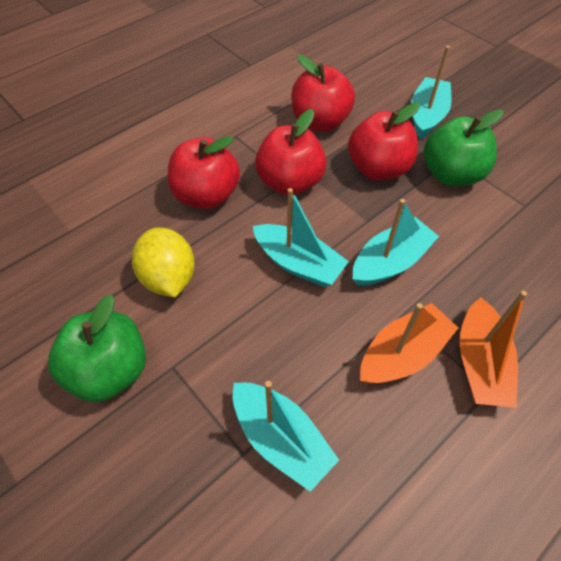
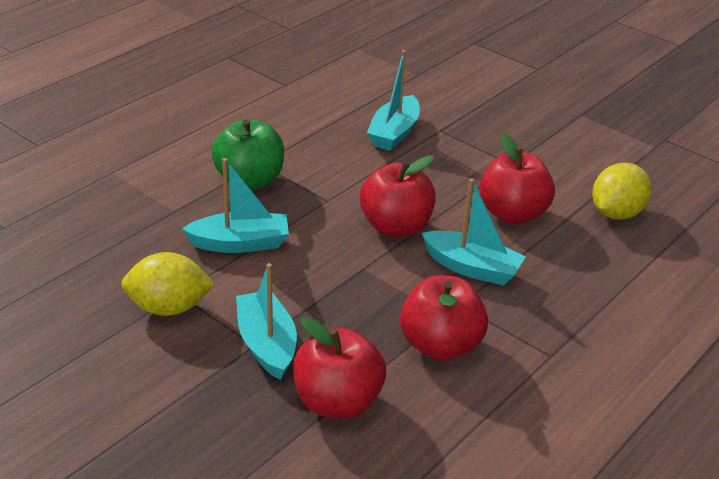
green apple: 2 -> 1
orange boat: 2 -> 0
yellow lemon: 1 -> 2

